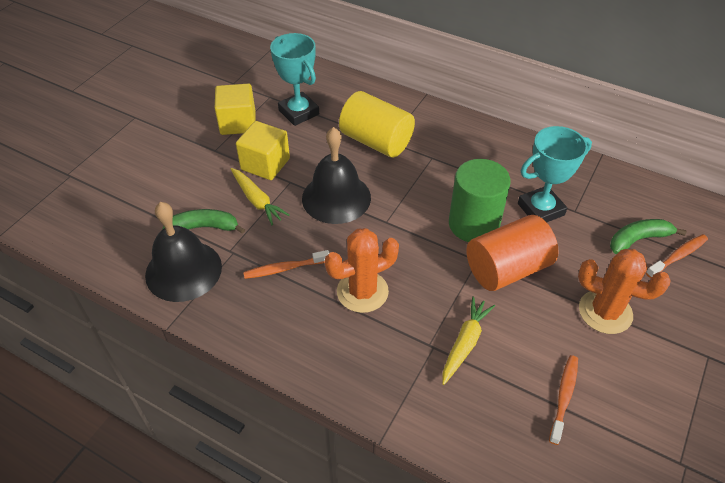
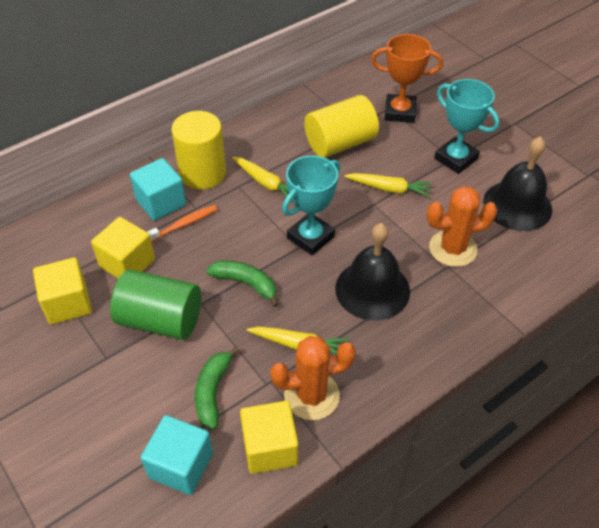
orange cylinder: 1 -> 0
orange toothbrush: 3 -> 1
orange trophy: 0 -> 1
turquoise cube: 0 -> 2
yellow carrot: 2 -> 3
yellow cube: 2 -> 3
yellow cylinder: 1 -> 2

